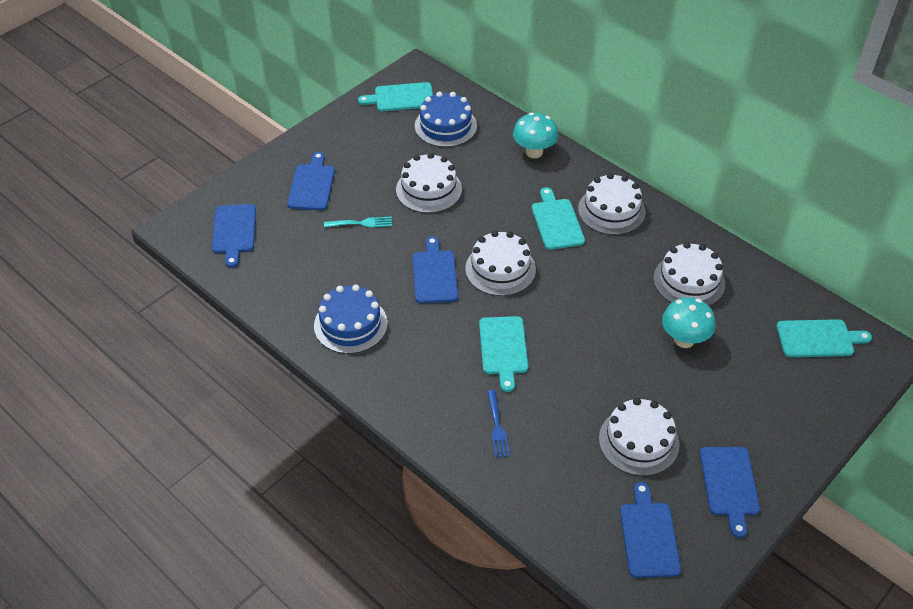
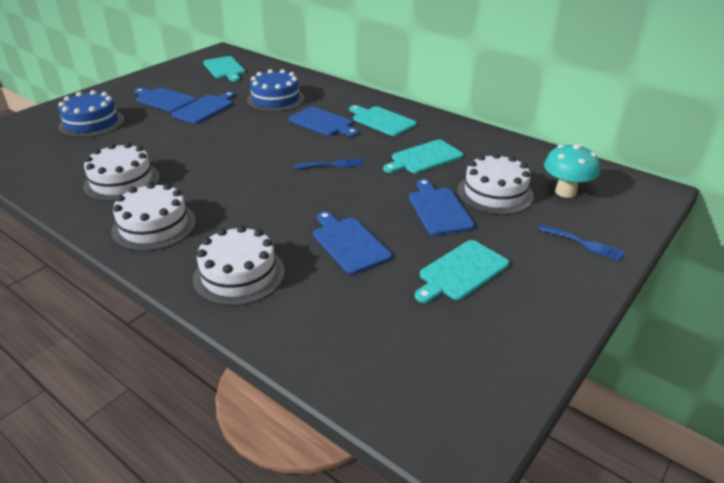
blue fork: 1 -> 2
turquoise fork: 1 -> 0
turquoise mushroom: 2 -> 1
white cake: 5 -> 4

